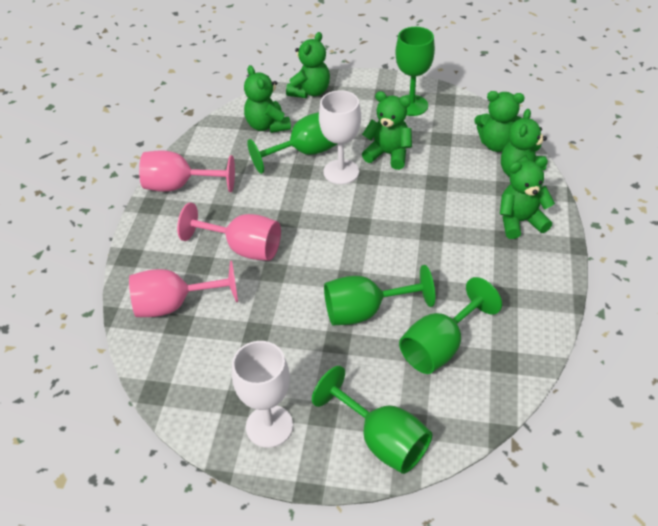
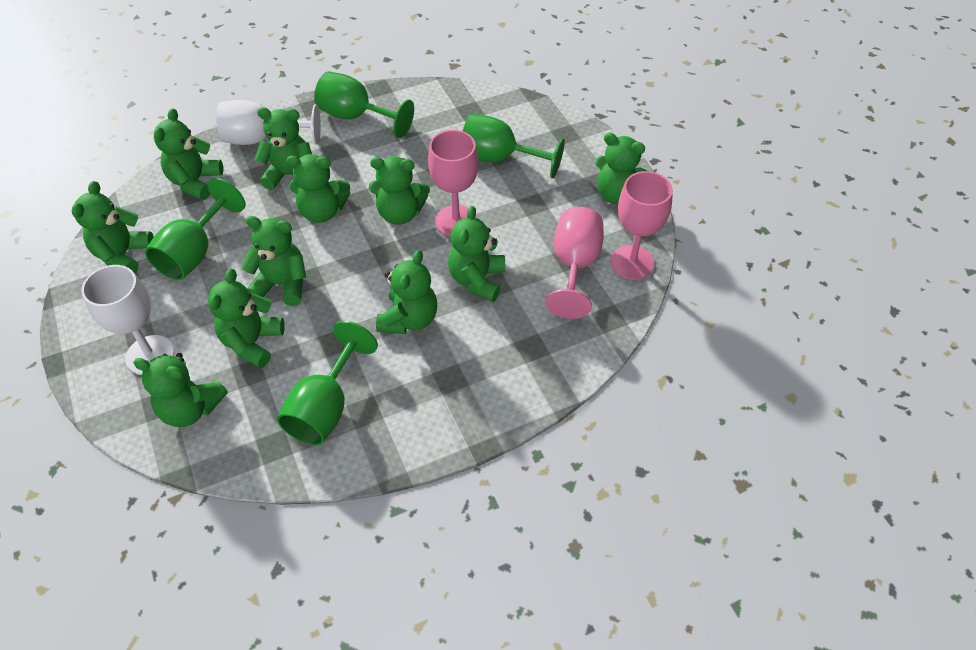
green goblet: 5 -> 4
green teddy bear: 6 -> 11

